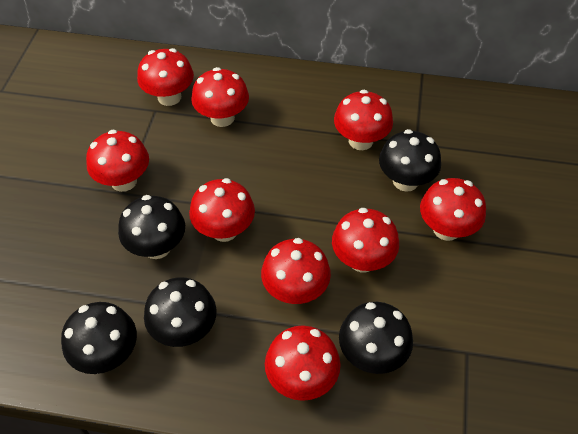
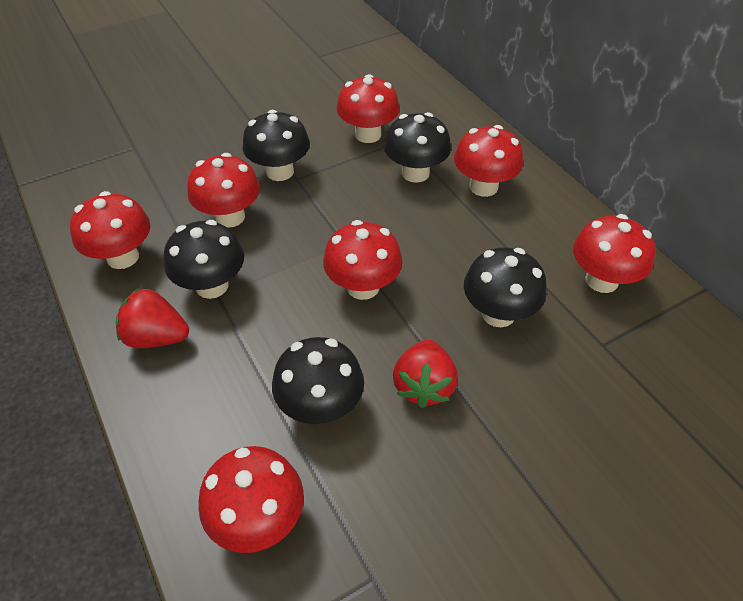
red mushroom: 9 -> 7
red strawberry: 0 -> 2

